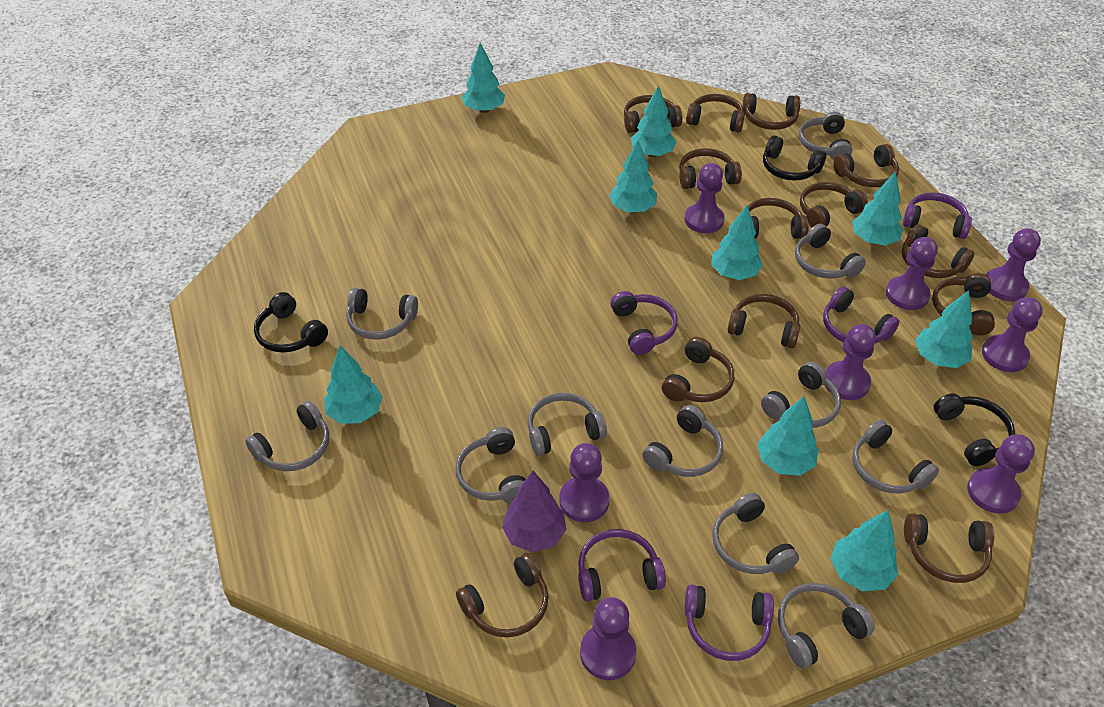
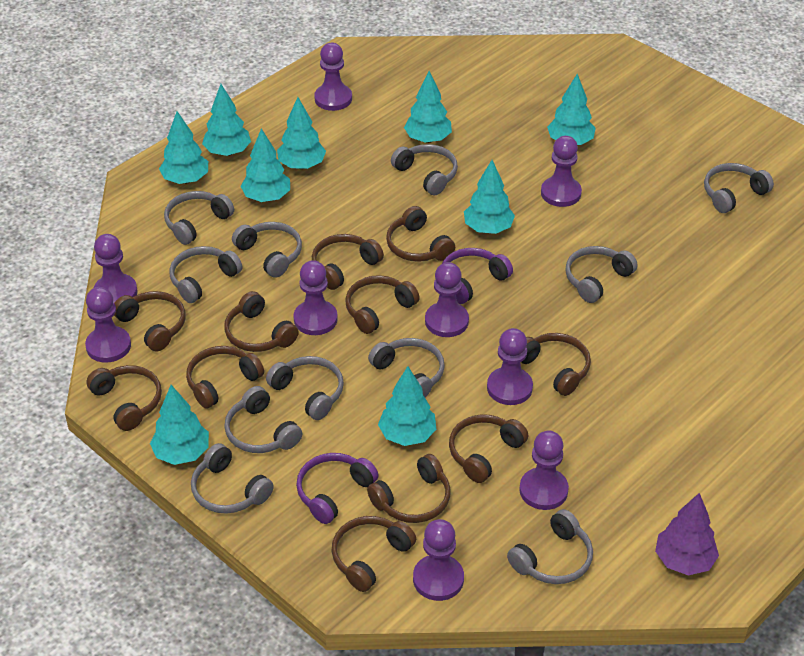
black headphones: 3 -> 0
brown headphones: 13 -> 11
purple headphones: 5 -> 2
purple pawn: 8 -> 9

